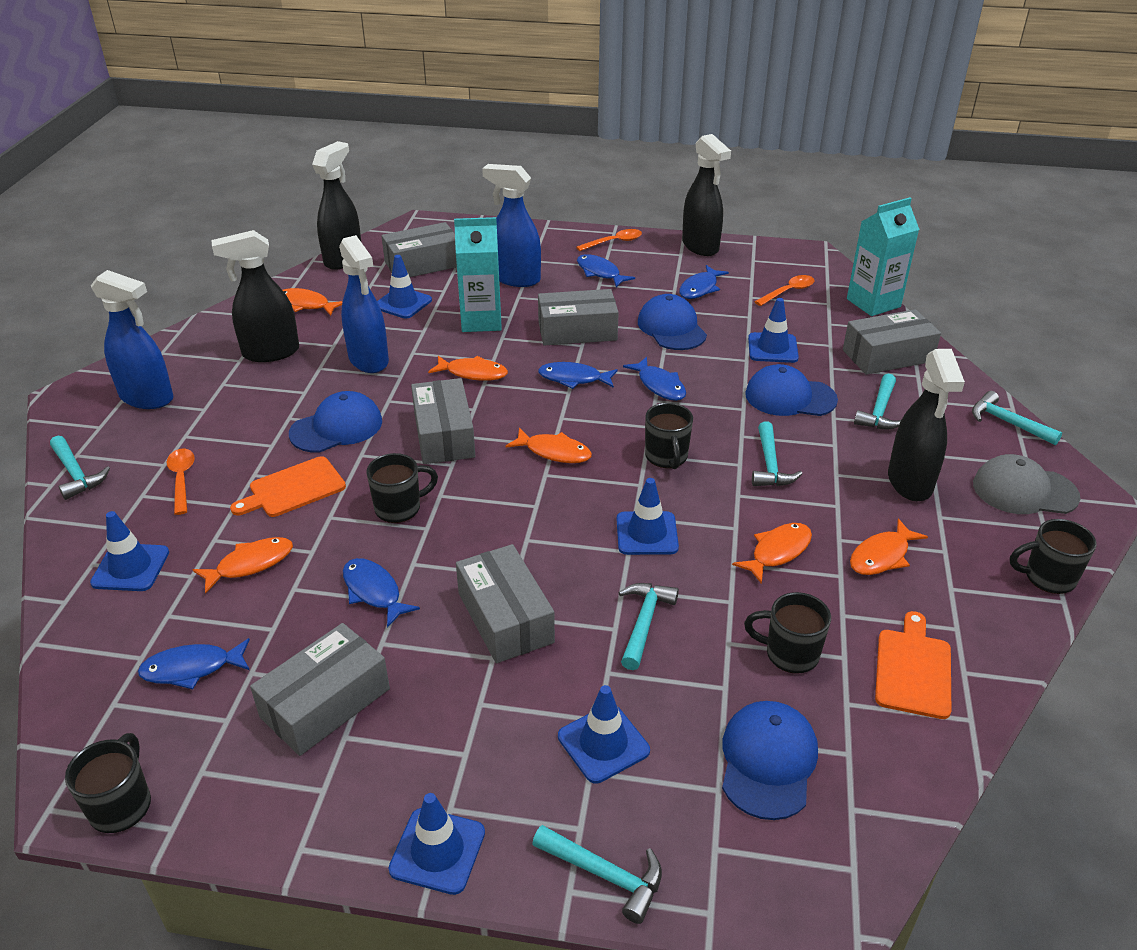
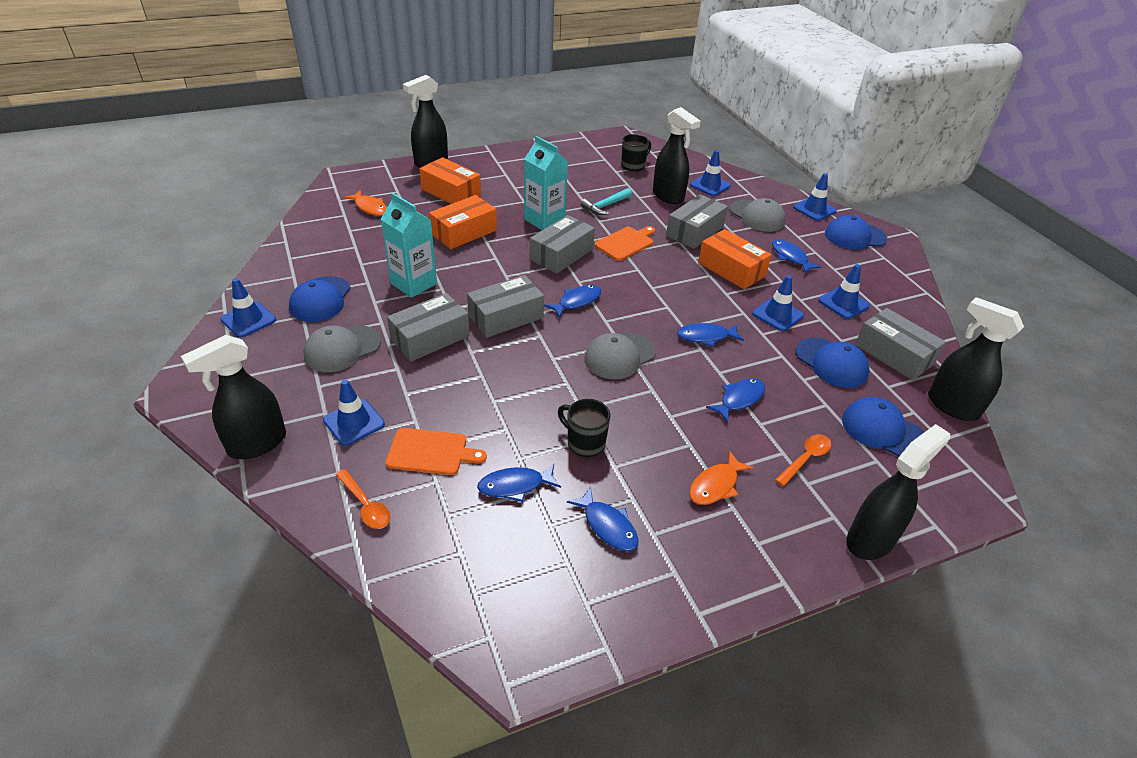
black mug: 5 -> 2
black spray bottle: 4 -> 5
blue spray bottle: 3 -> 0
grey box: 6 -> 5
grey cap: 1 -> 3
orange box: 0 -> 3
orange fish: 6 -> 2
orange spoon: 3 -> 2
turquoise hammer: 6 -> 1

